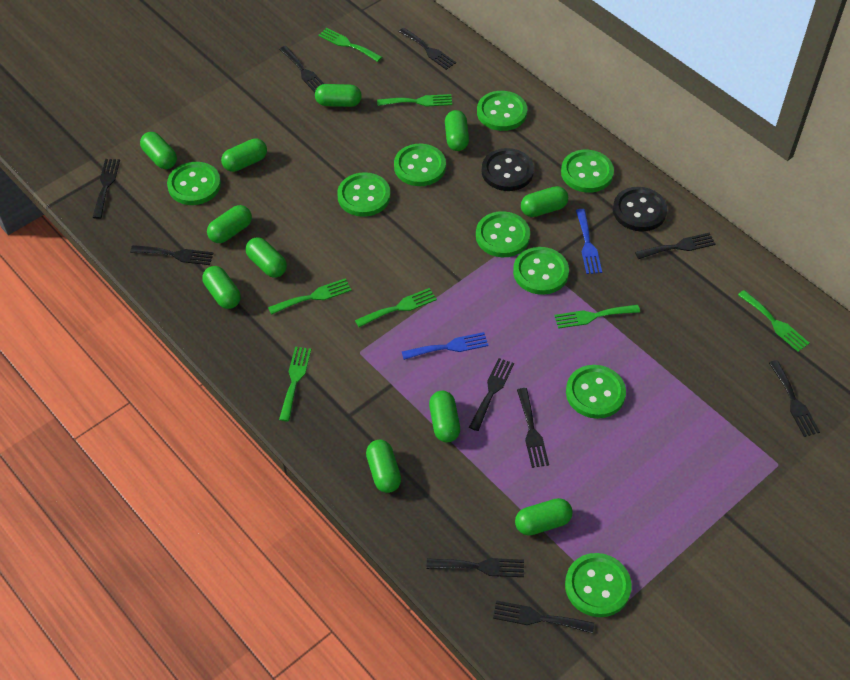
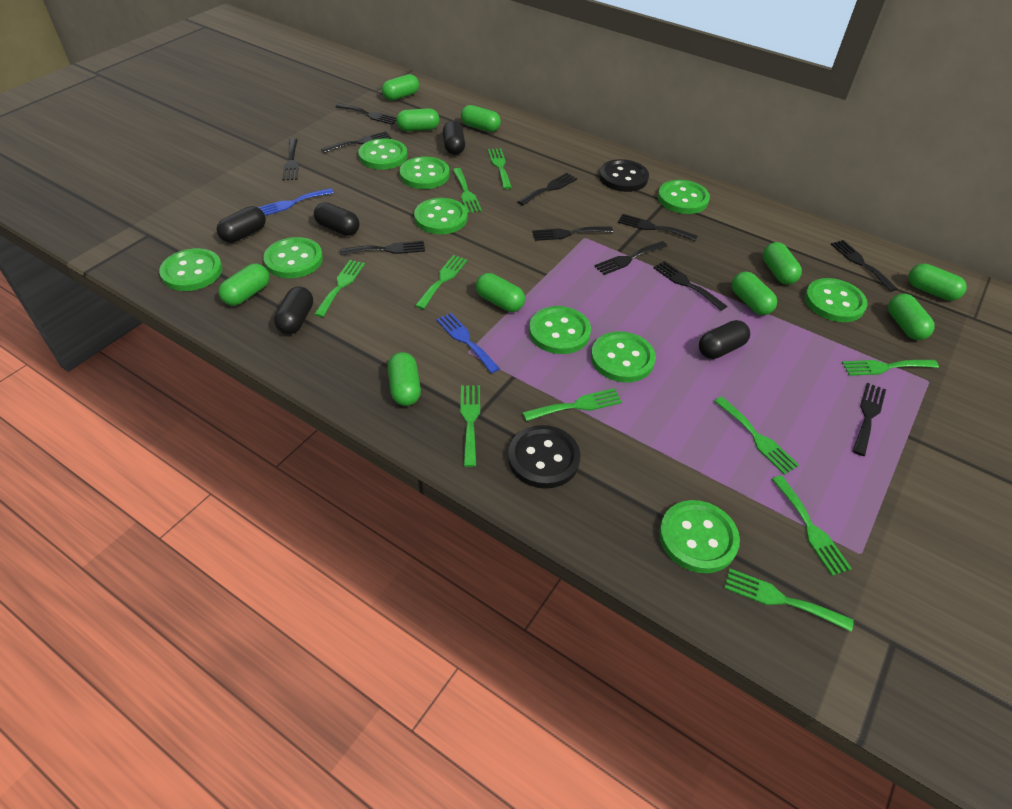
black capsule: 0 -> 5
black fork: 10 -> 11
green button: 9 -> 10
green capsule: 11 -> 10
green fork: 7 -> 10

